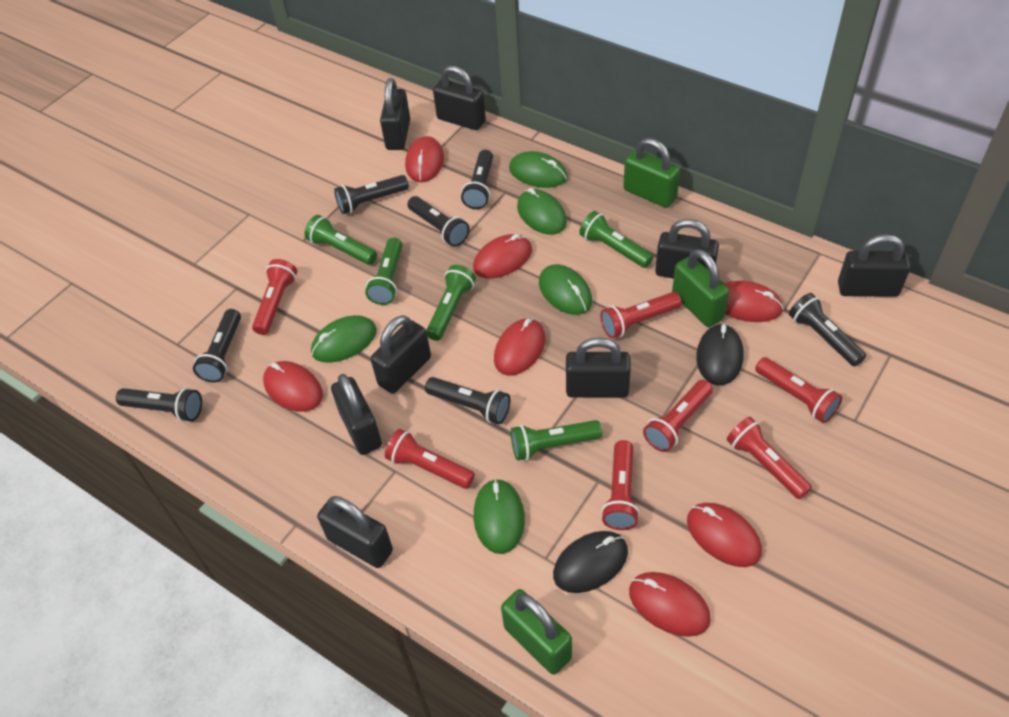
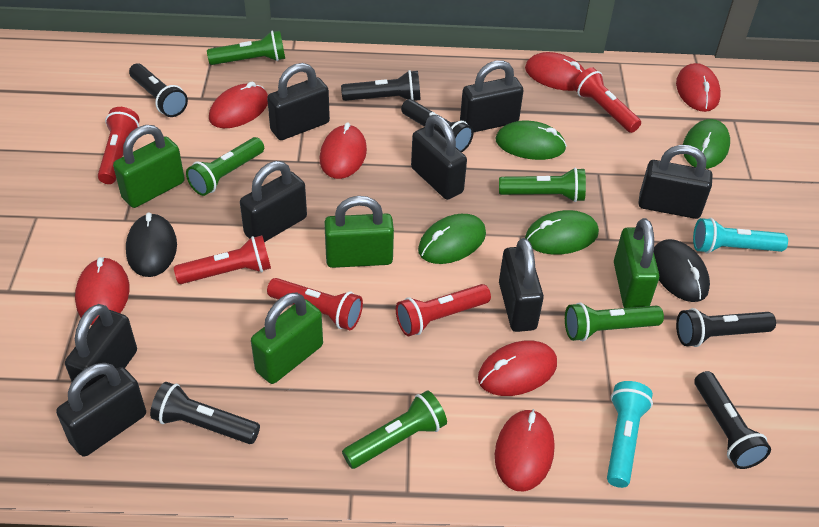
black flashlight: 7 -> 6
green mouse: 5 -> 4
green padlock: 3 -> 4
red flashlight: 7 -> 5
turquoise flashlight: 0 -> 2

